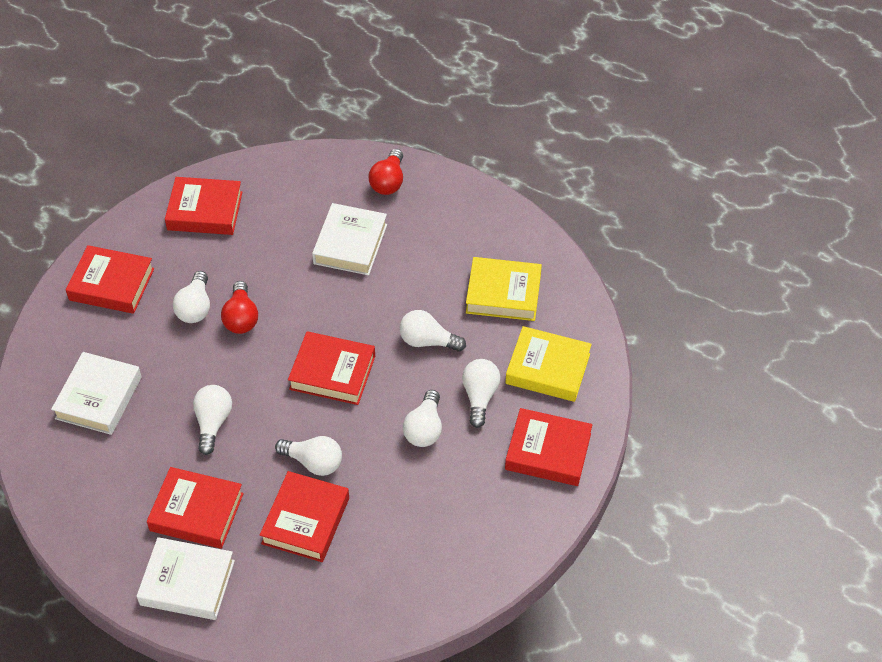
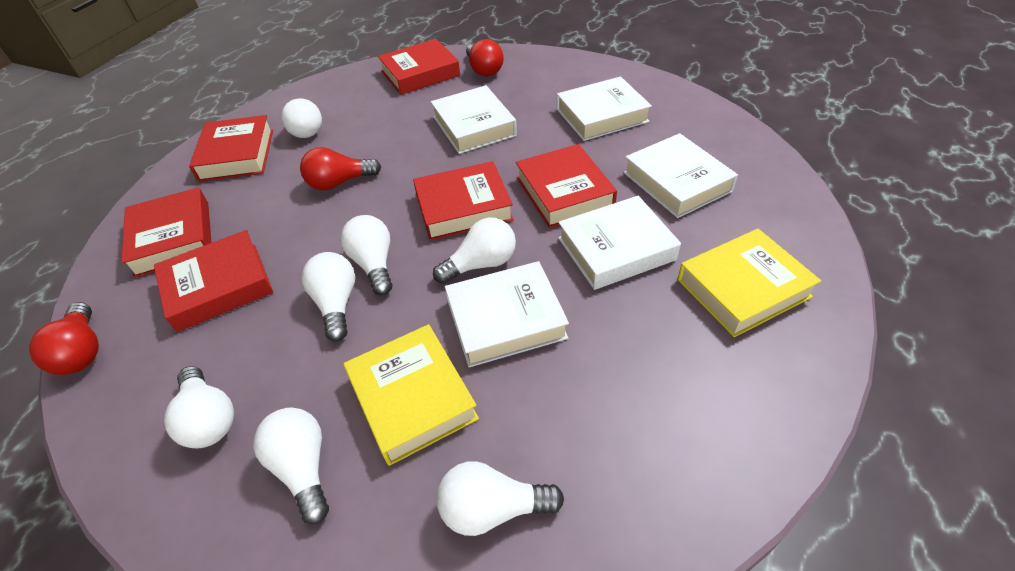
red light bulb: 2 -> 3
white book: 3 -> 5
white light bulb: 6 -> 7

